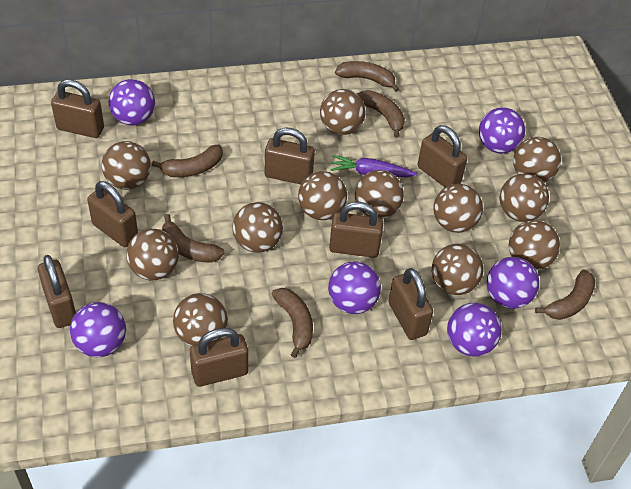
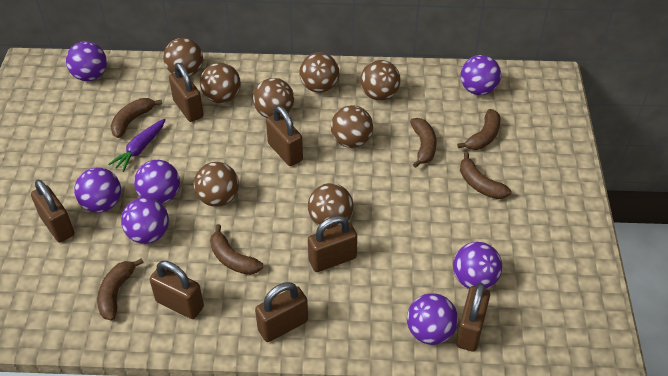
brown ball: 12 -> 8
brown padlock: 8 -> 7
purple ball: 6 -> 7

